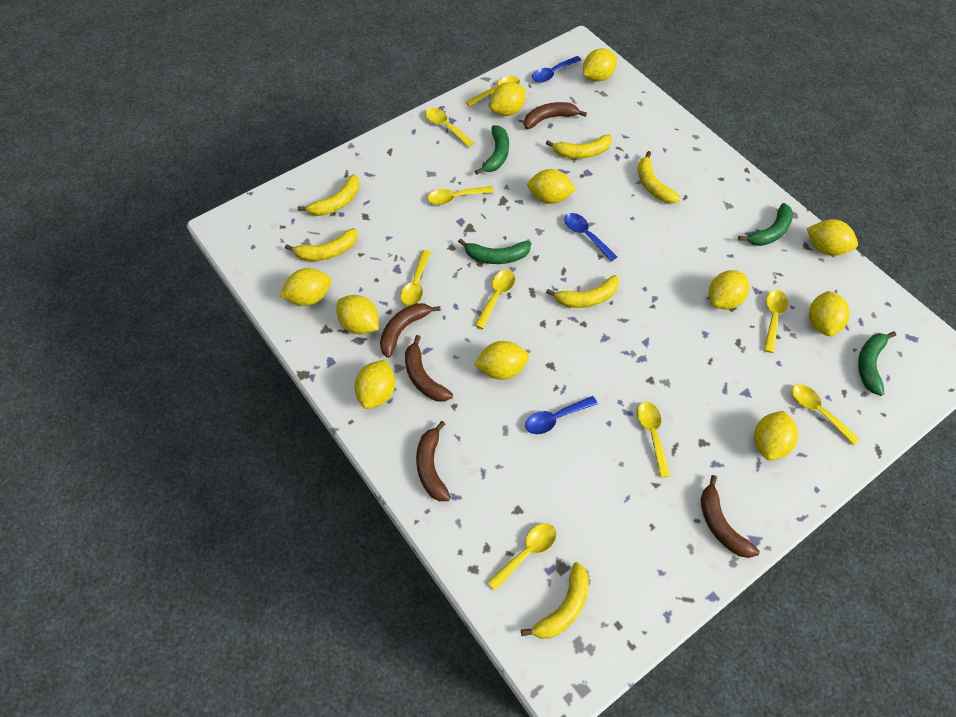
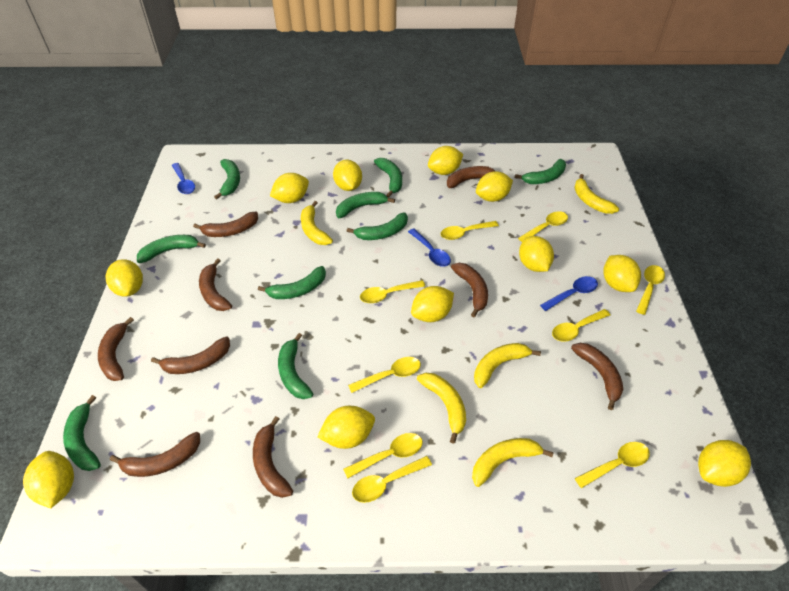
brown banana: 5 -> 9
green banana: 4 -> 9
yellow banana: 6 -> 5

